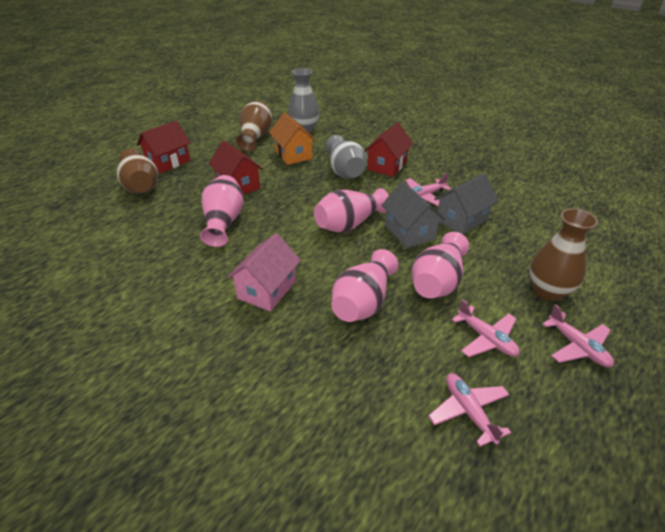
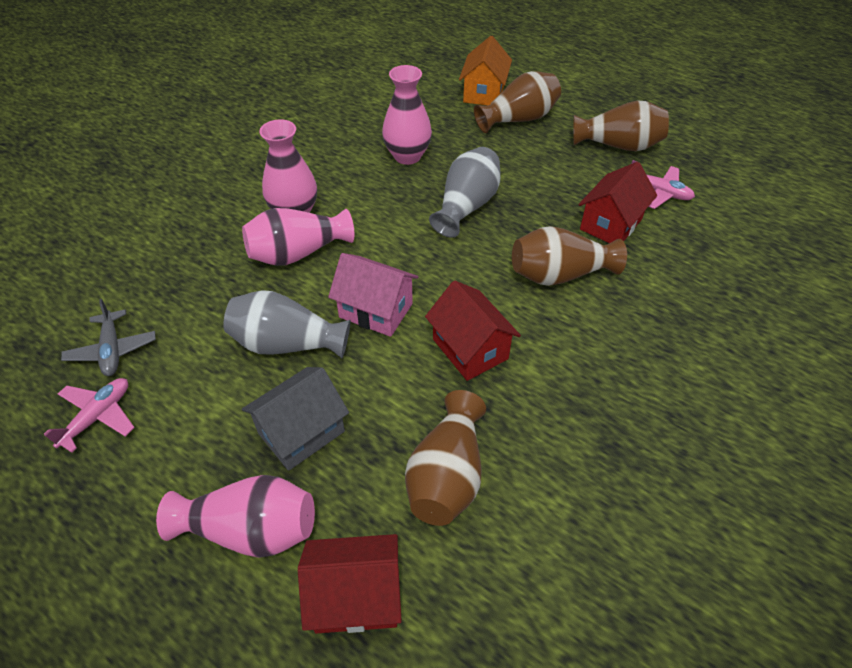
brown vase: 3 -> 4
grey house: 2 -> 1
grey plane: 0 -> 1
pink plane: 4 -> 2

